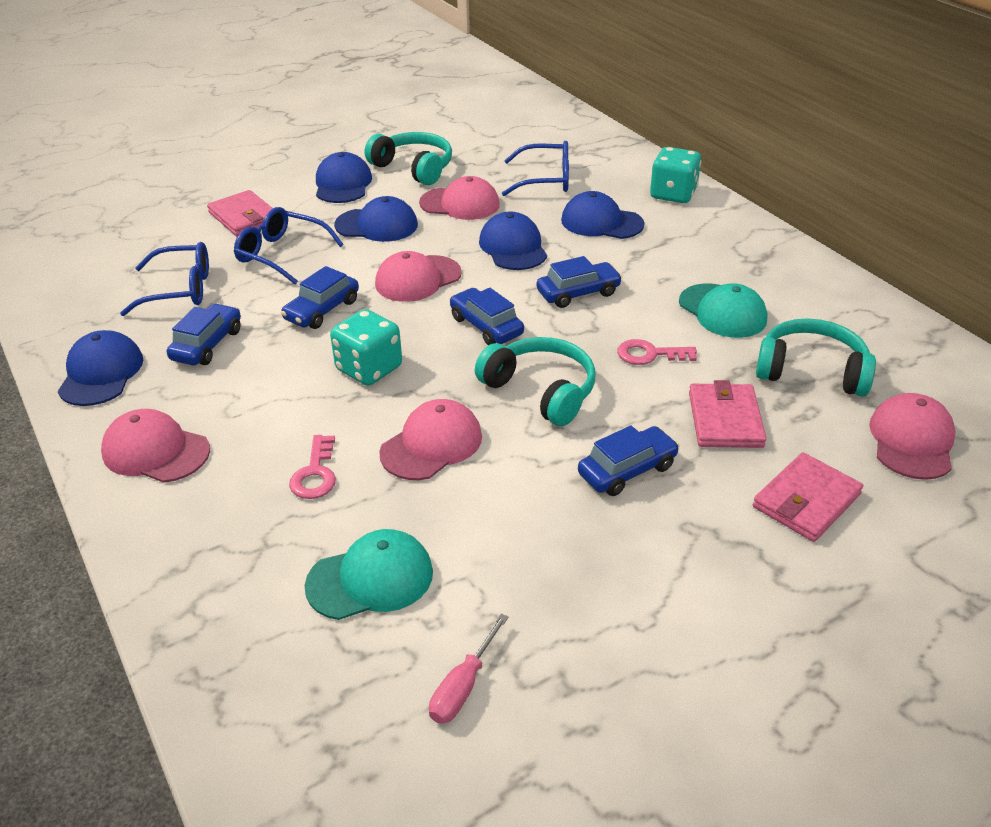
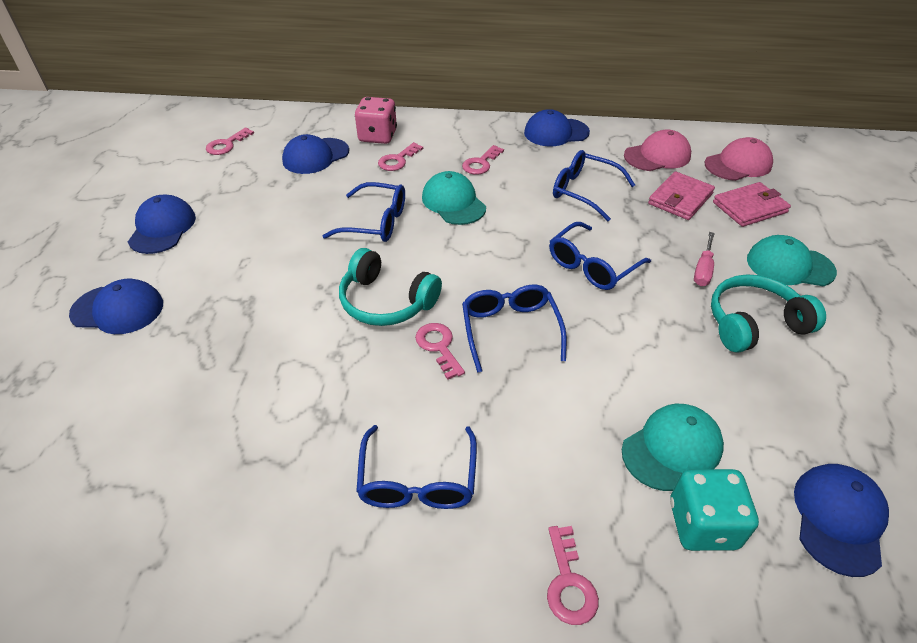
blue car: 5 -> 0
blue glasses: 3 -> 5
pink cap: 5 -> 2
pink dice: 0 -> 1
pink key: 2 -> 5
pink wallet: 3 -> 2
turquoise cap: 2 -> 3
turquoise dice: 2 -> 1
turquoise headphones: 3 -> 2

